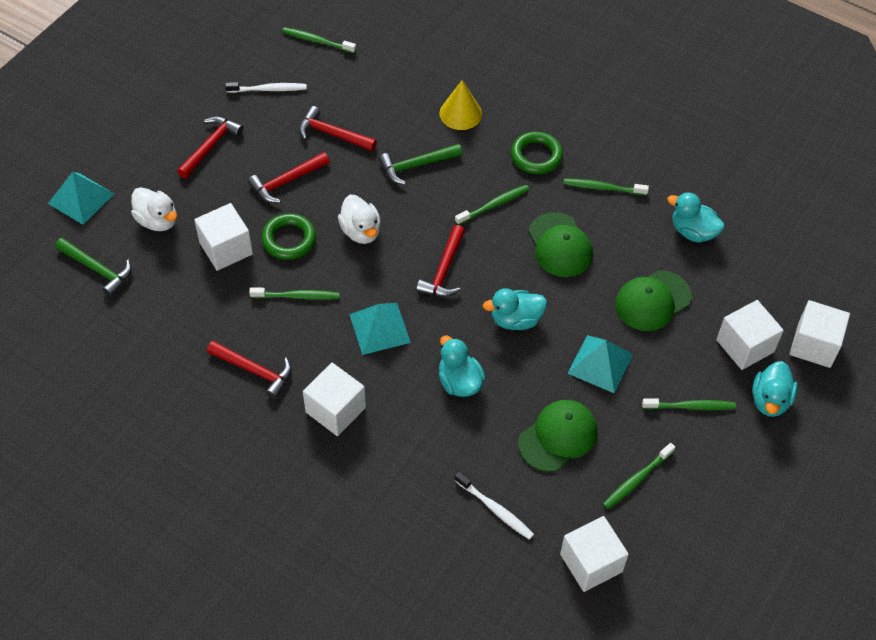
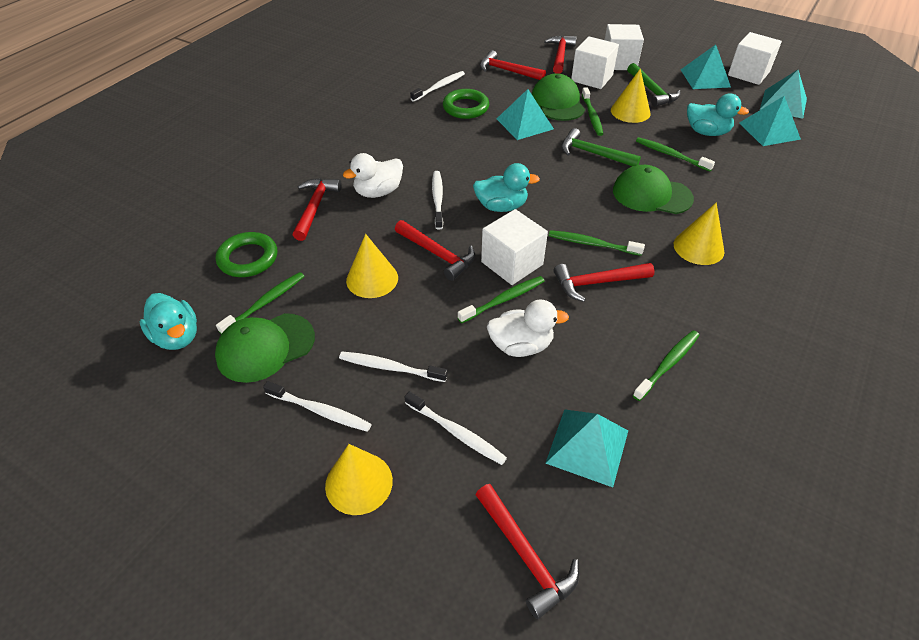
red hammer: 5 -> 6
turquoise duck: 4 -> 3
turquoise pyramid: 3 -> 5
white cube: 5 -> 4
white toothbrush: 2 -> 5
yellow cone: 1 -> 4

